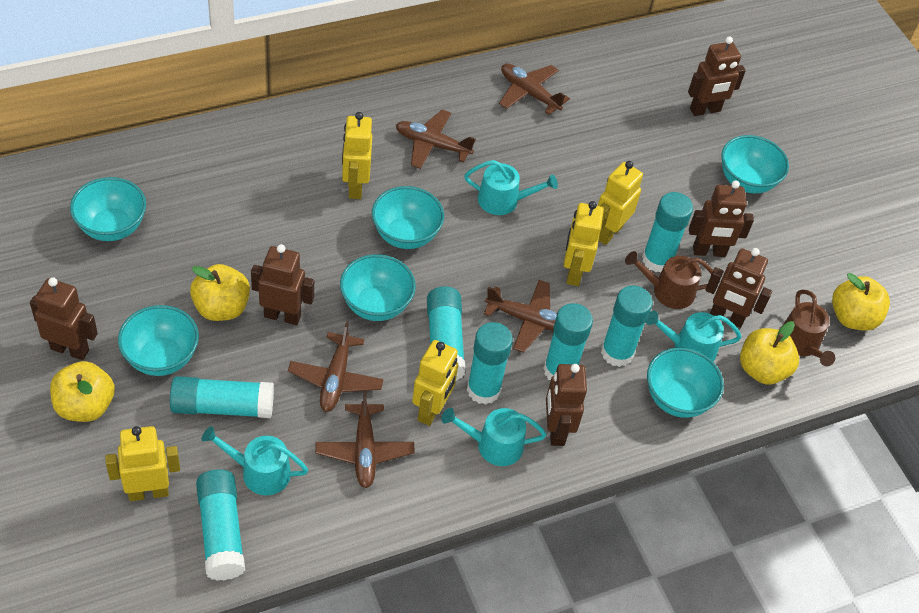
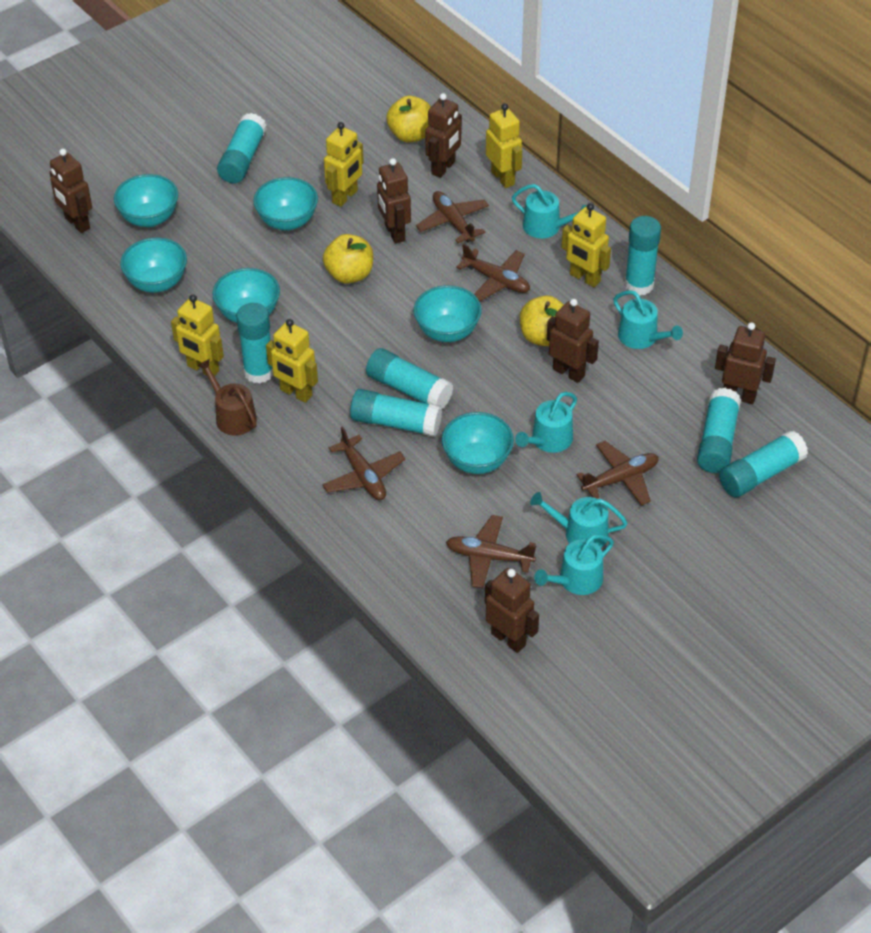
brown watering can: 2 -> 1
turquoise watering can: 4 -> 5
yellow apple: 4 -> 3

